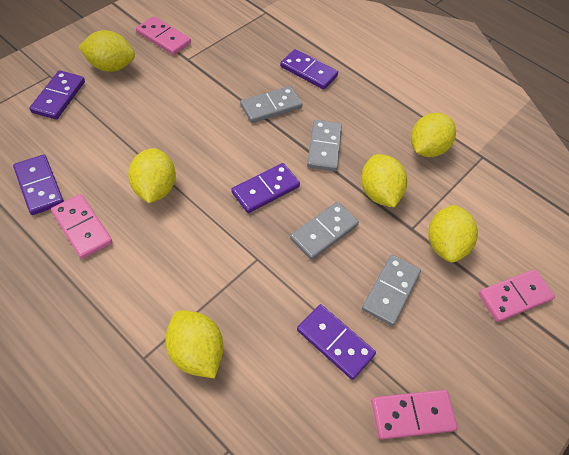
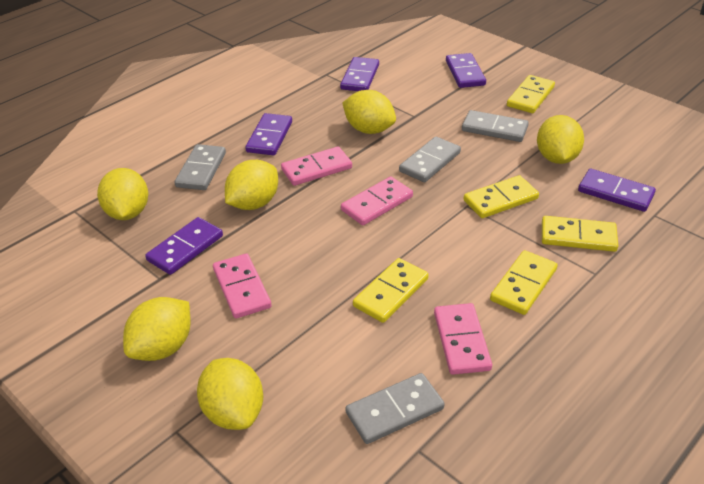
yellow domino: 0 -> 5

